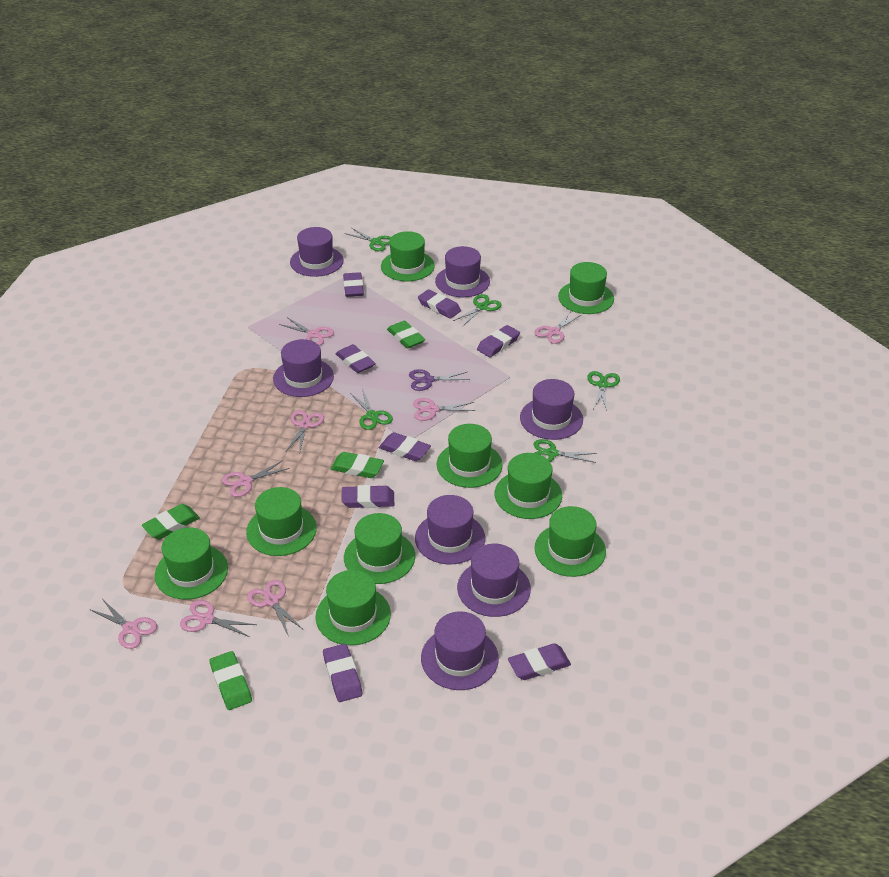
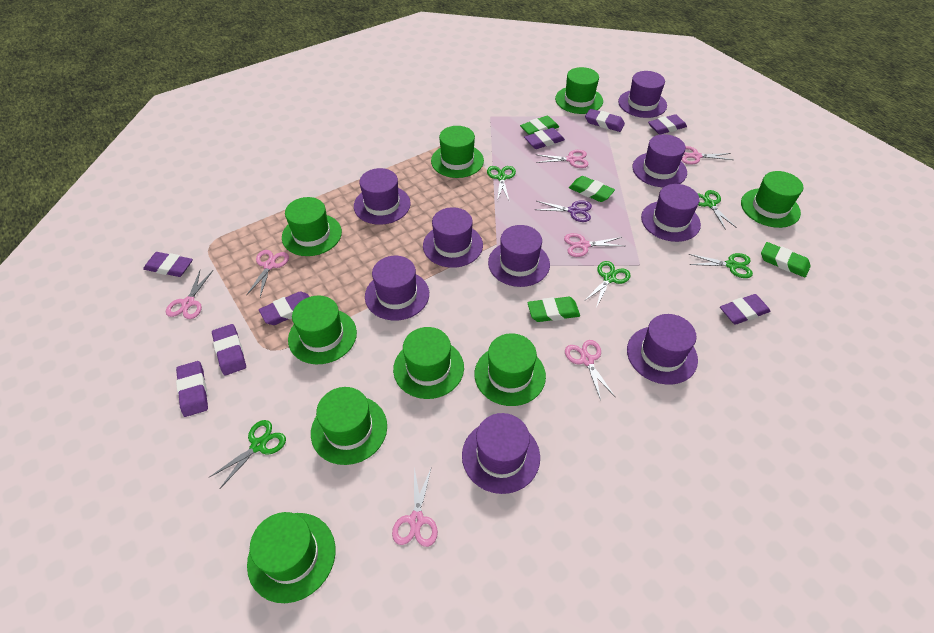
pink scissors: 8 -> 7
purple hat: 7 -> 9

